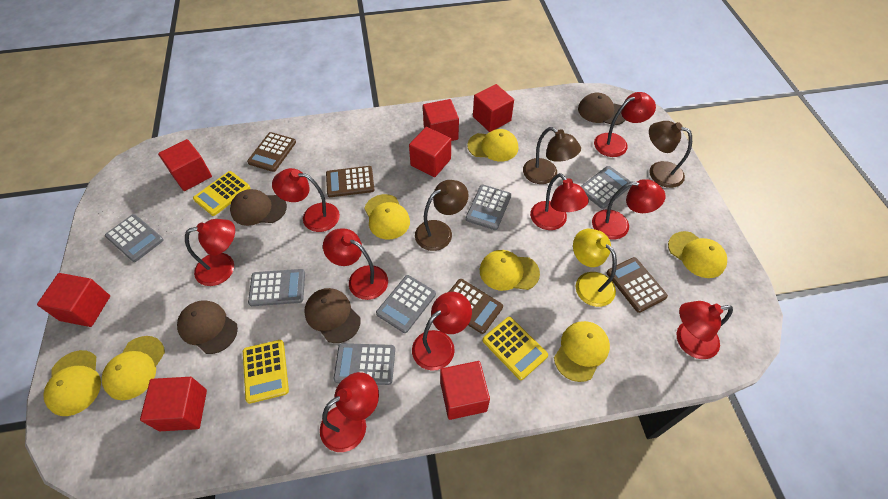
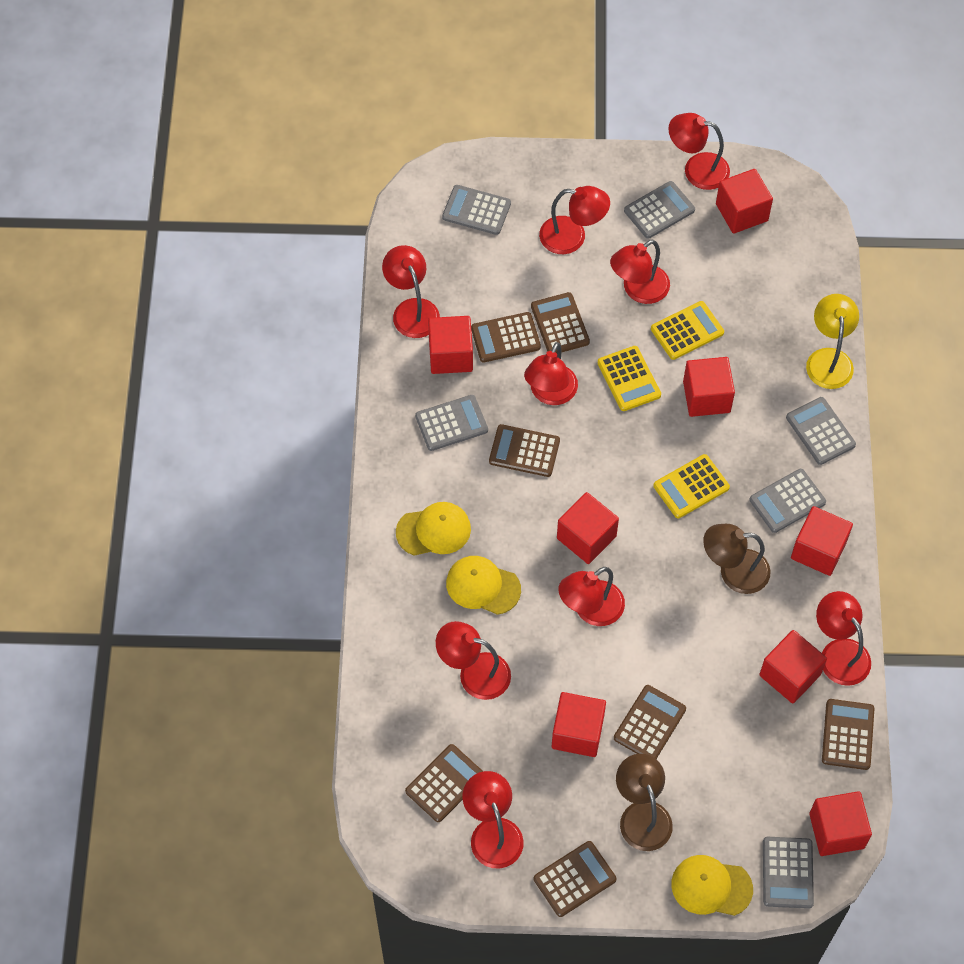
brown calculator: 4 -> 7
brown cap: 4 -> 0
brown lamp: 3 -> 2
red cube: 7 -> 8
yellow cap: 7 -> 3

